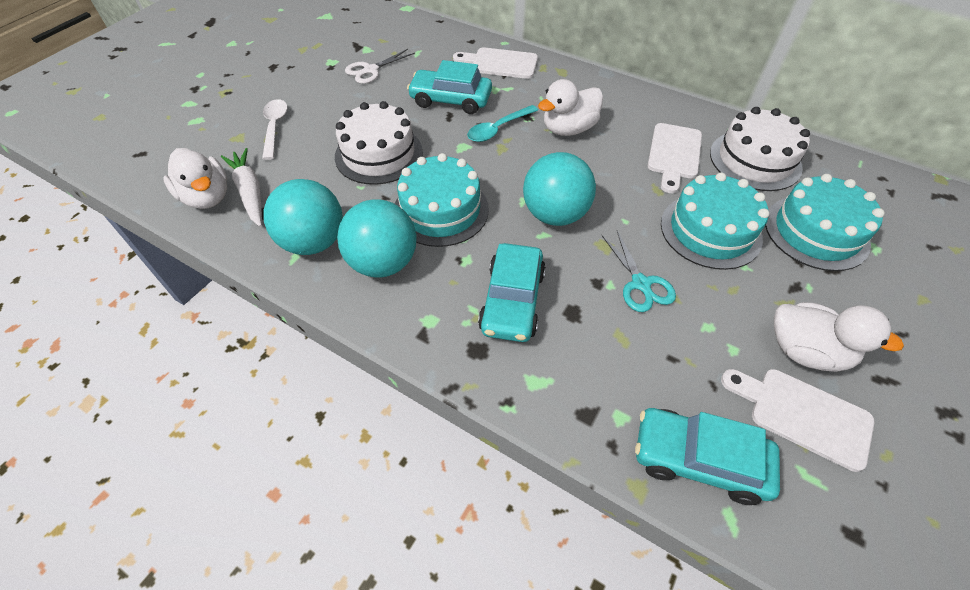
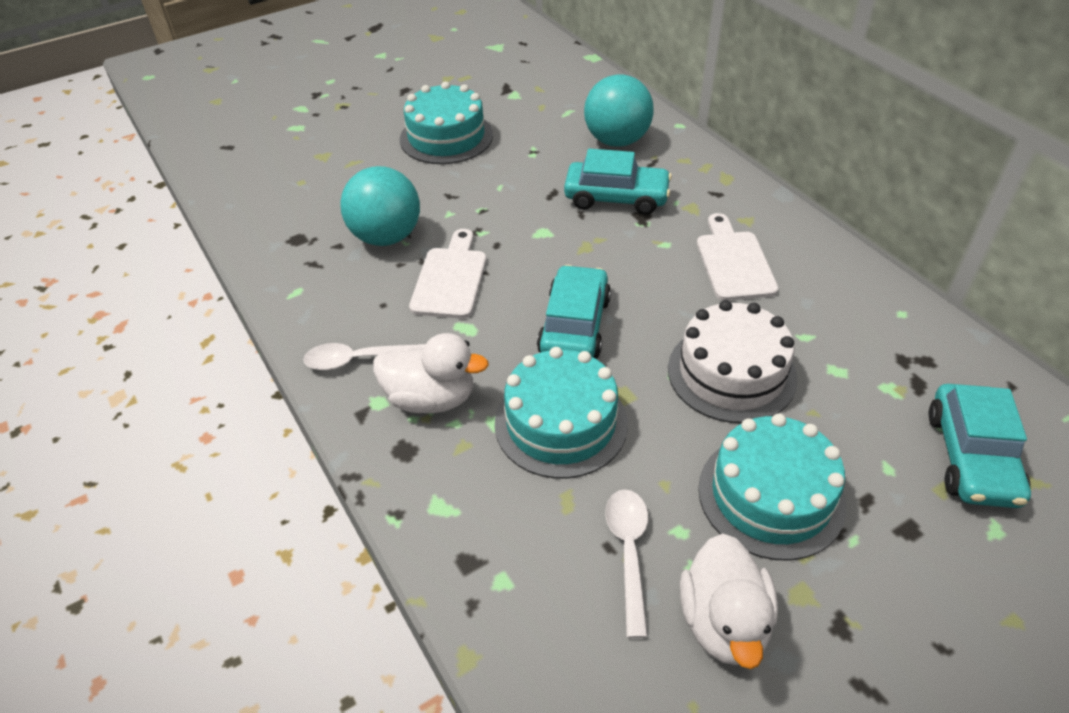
turquoise ball: 3 -> 2
turquoise scissors: 1 -> 0
turquoise spoon: 1 -> 0
white cake: 2 -> 1
white carrot: 1 -> 0
white cutting board: 3 -> 2
white duck: 3 -> 2
white scissors: 1 -> 0
white spoon: 1 -> 2

